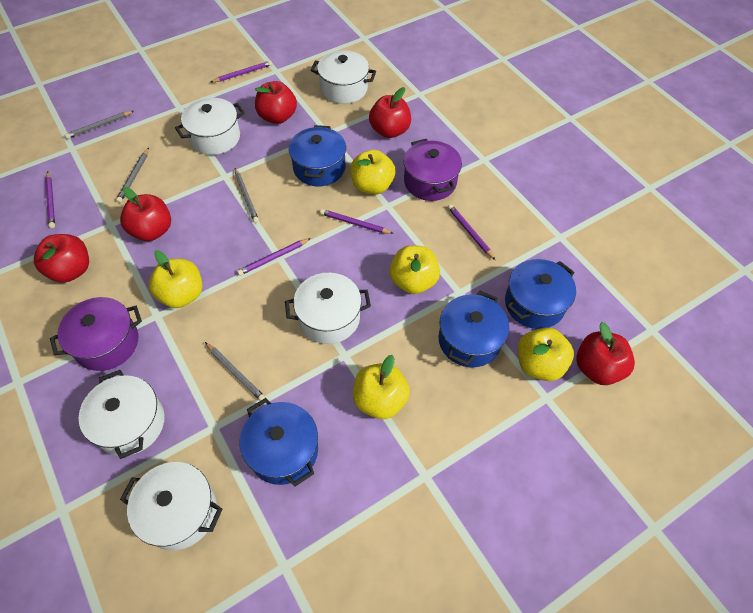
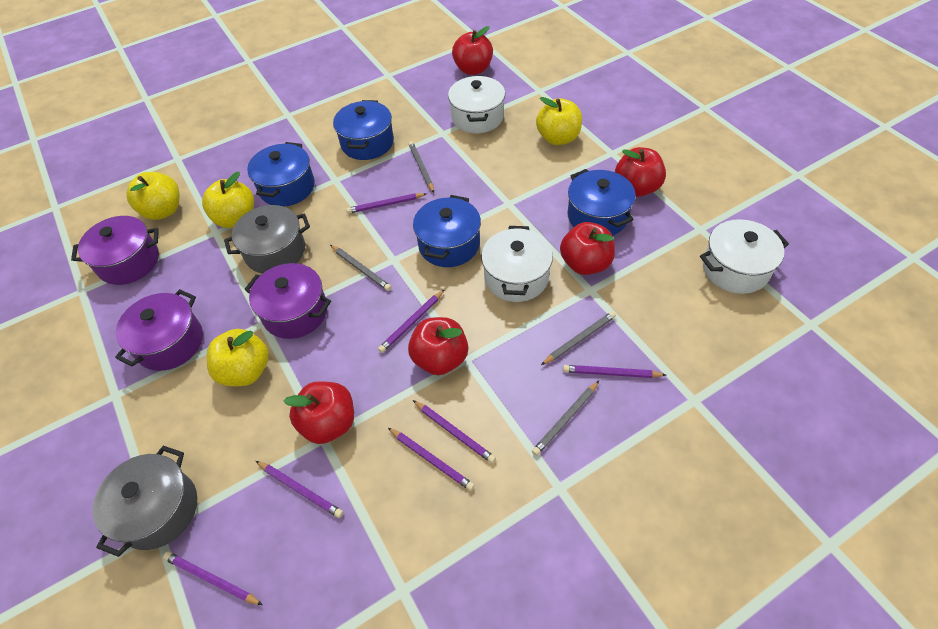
grey pot: 0 -> 2
purple pencil: 5 -> 7
purple pot: 2 -> 3
white pot: 5 -> 3
yellow apple: 5 -> 4

